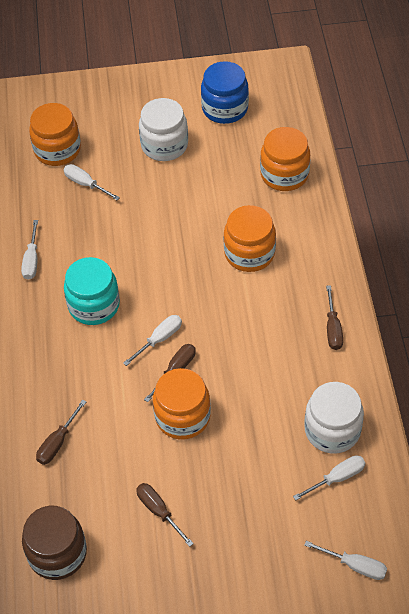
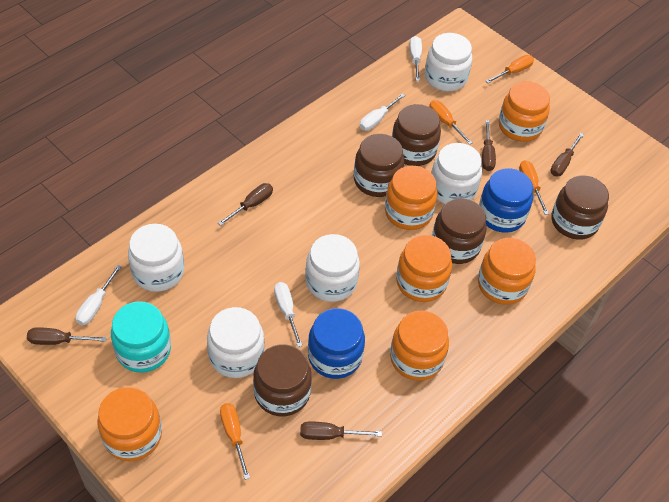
blue jar: 1 -> 2
brown jar: 1 -> 5
brown screwdriver: 4 -> 5
orange jar: 4 -> 6
orange screwdriver: 0 -> 4
white jar: 2 -> 5
white screwdriver: 5 -> 4

